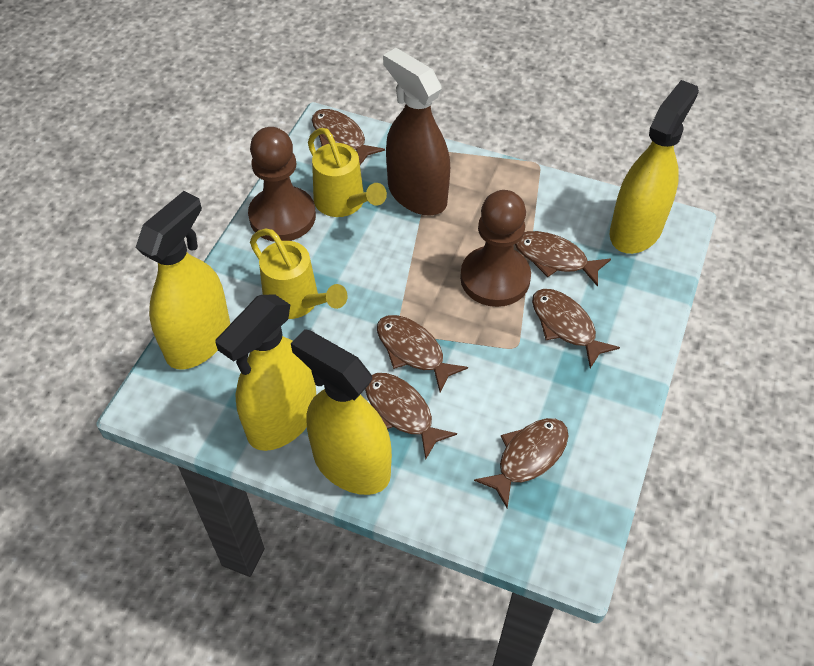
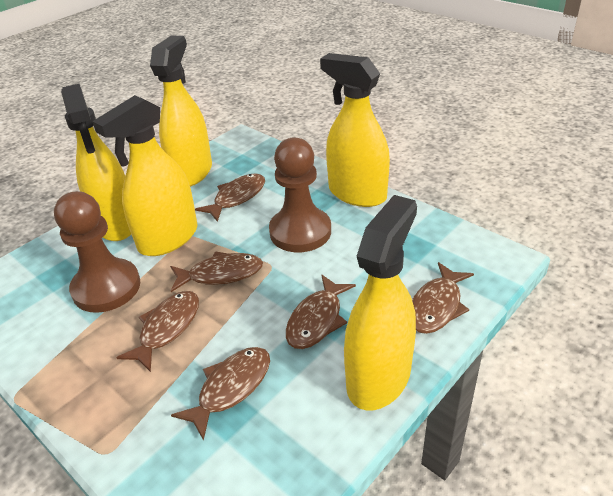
brown spray bottle: 1 -> 0
yellow spray bottle: 4 -> 5
yellow watering can: 2 -> 0

